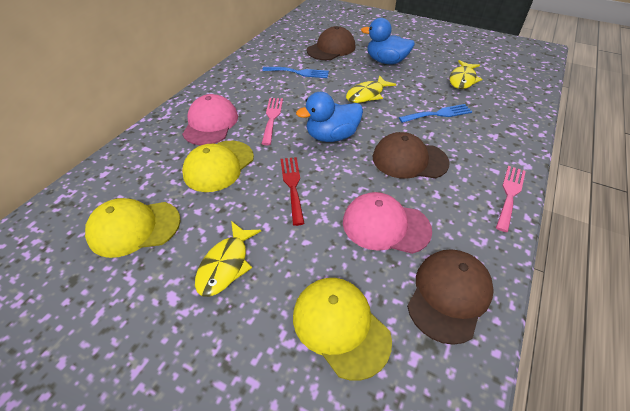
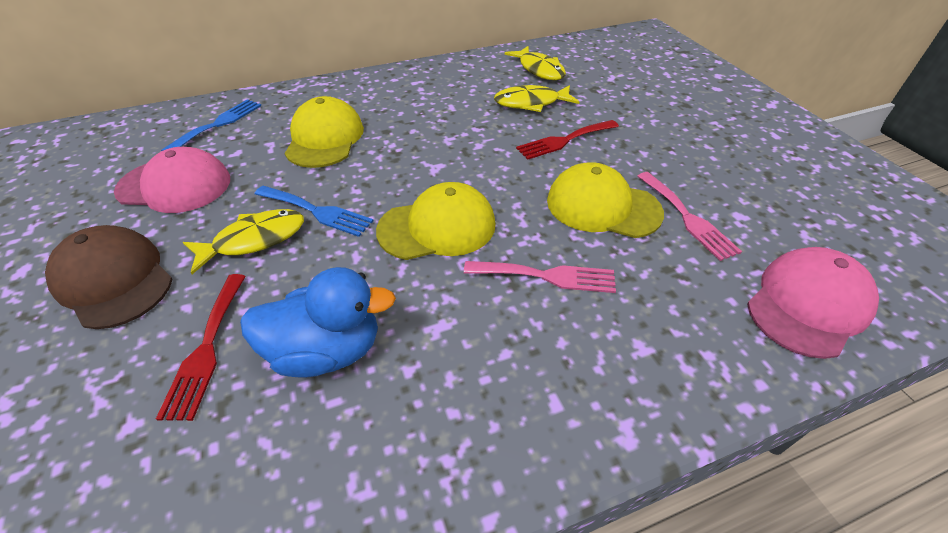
blue duck: 2 -> 1
brown cap: 3 -> 1
red fork: 1 -> 2

